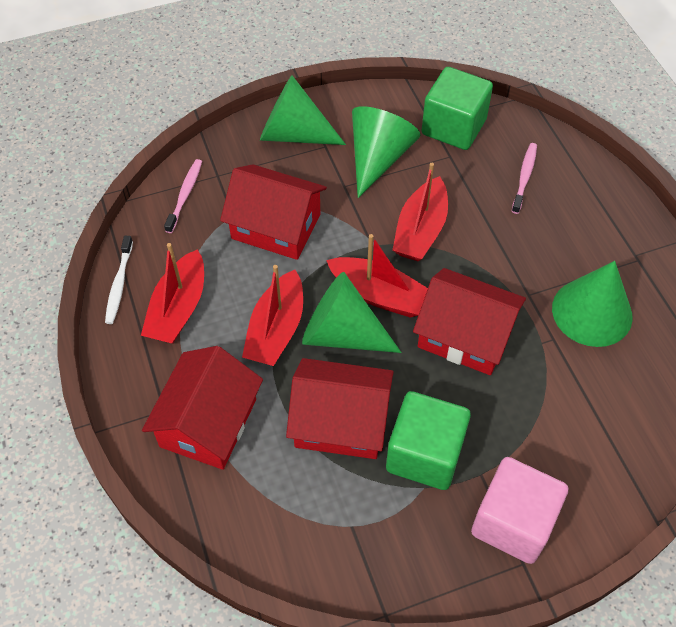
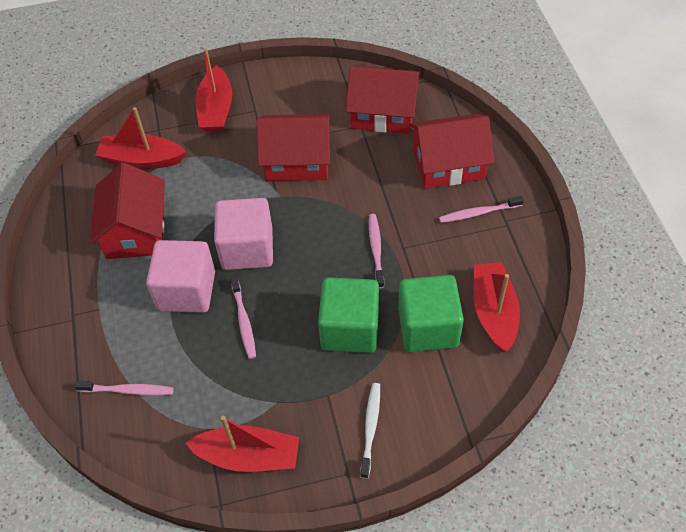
green cone: 4 -> 0
pink cube: 1 -> 2
pink toothbrush: 2 -> 4

